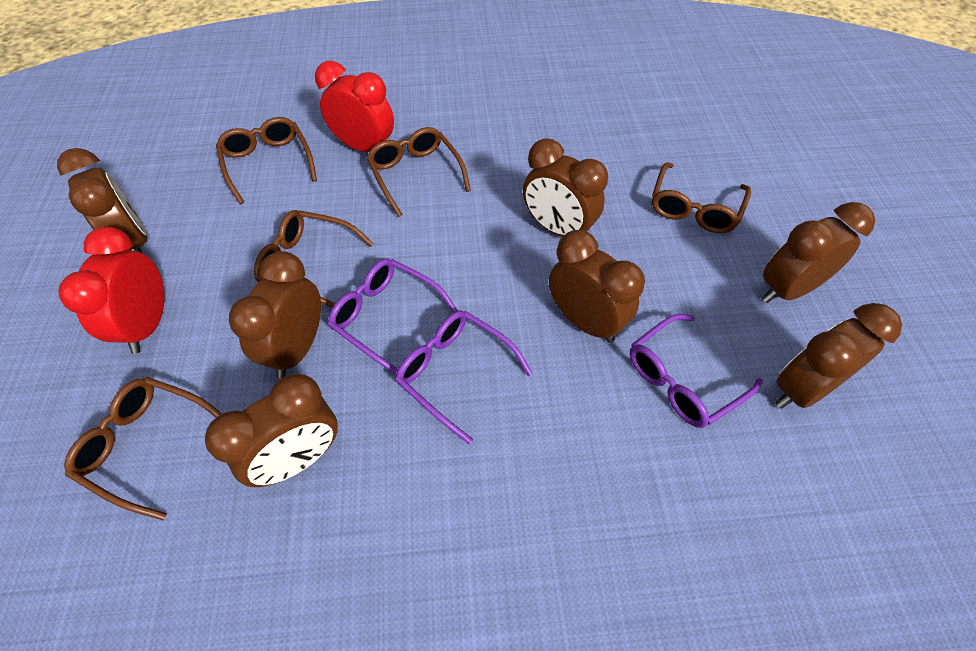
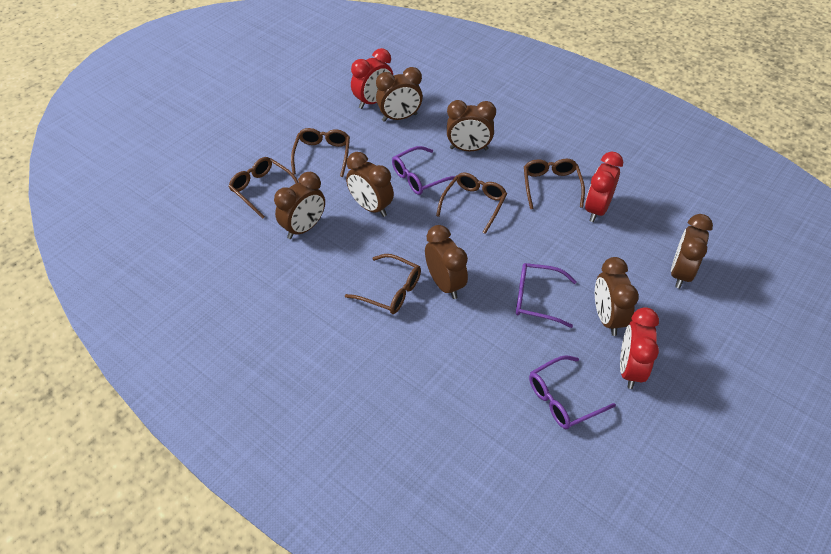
red clock: 2 -> 3

